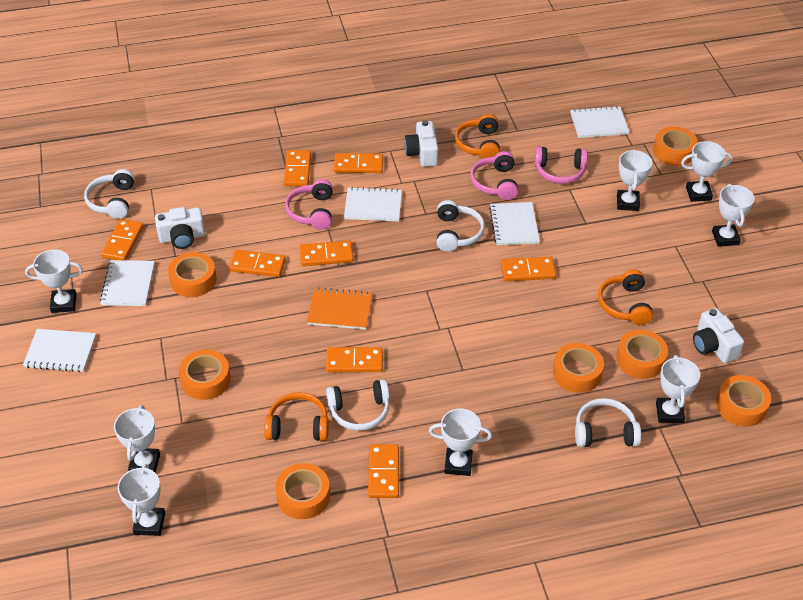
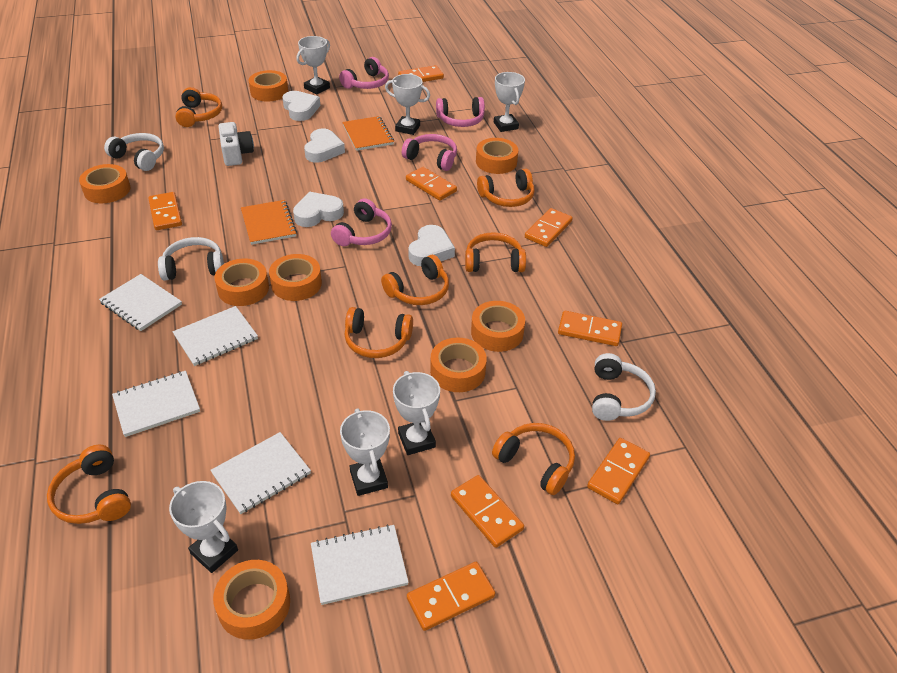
orange headphones: 3 -> 7
orange notebook: 1 -> 2
orange tape: 7 -> 8
pink headphones: 3 -> 4
white camera: 3 -> 1
white headphones: 4 -> 3
white heart: 0 -> 4
white trophy: 8 -> 6

